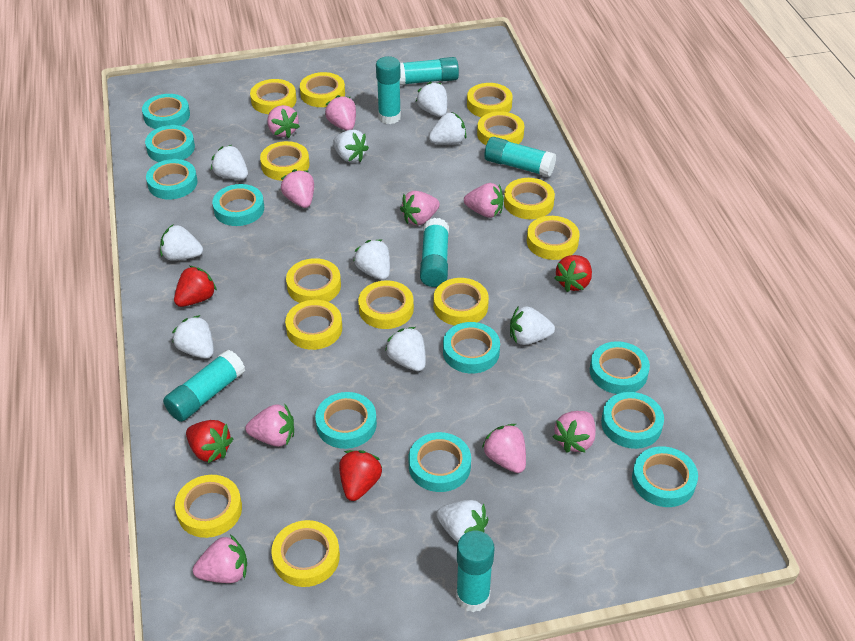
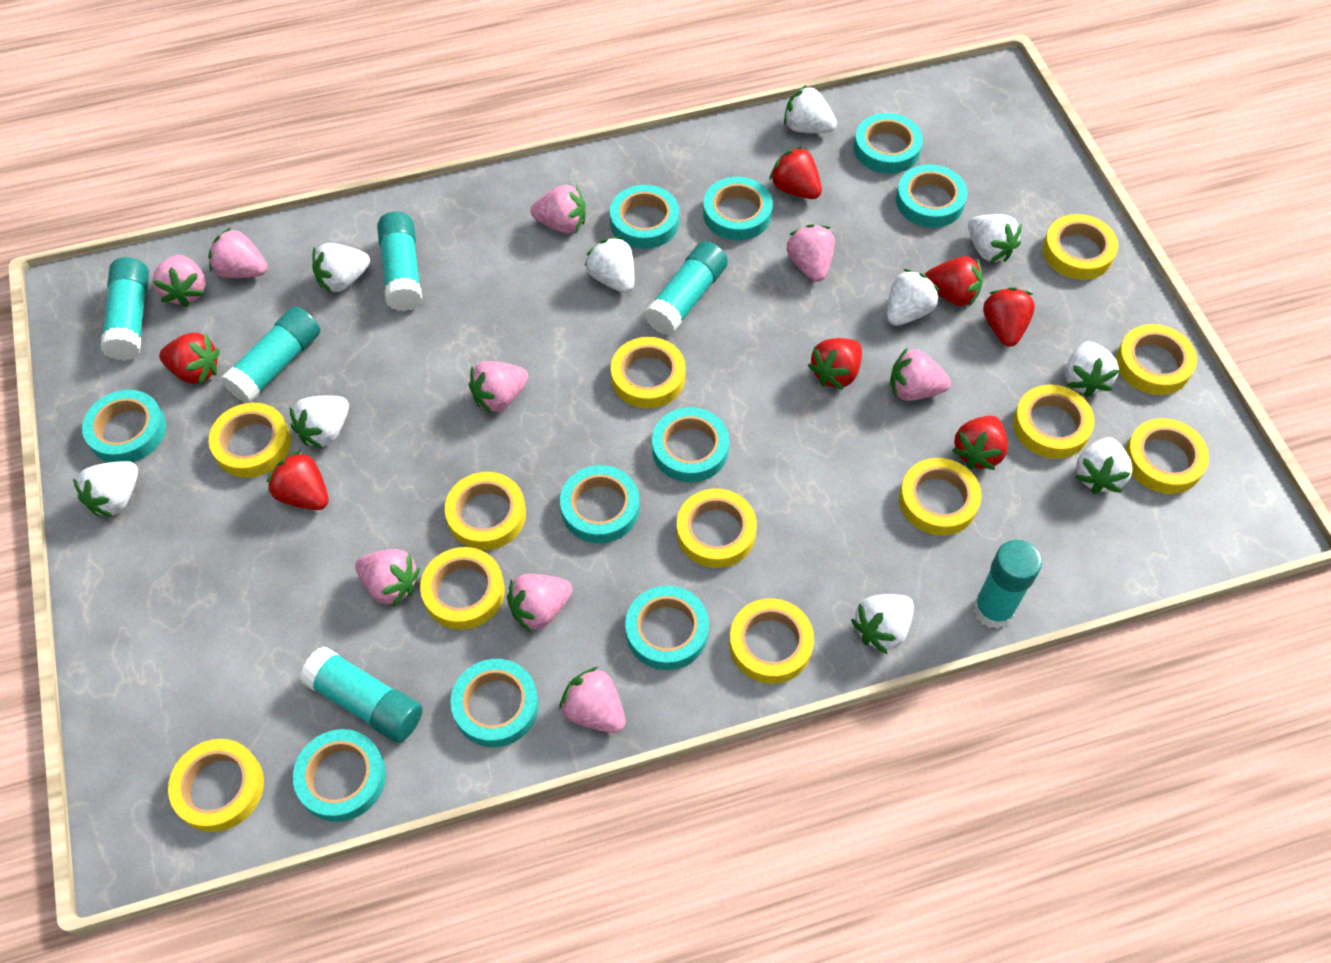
red strawberry: 4 -> 7
yellow tape: 13 -> 12

